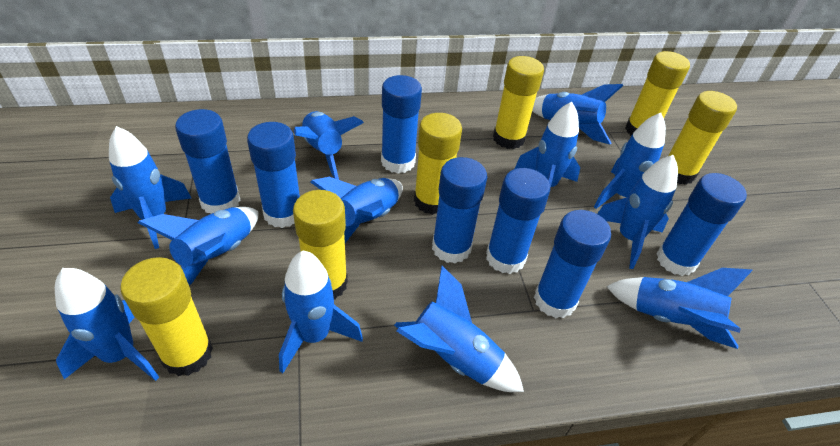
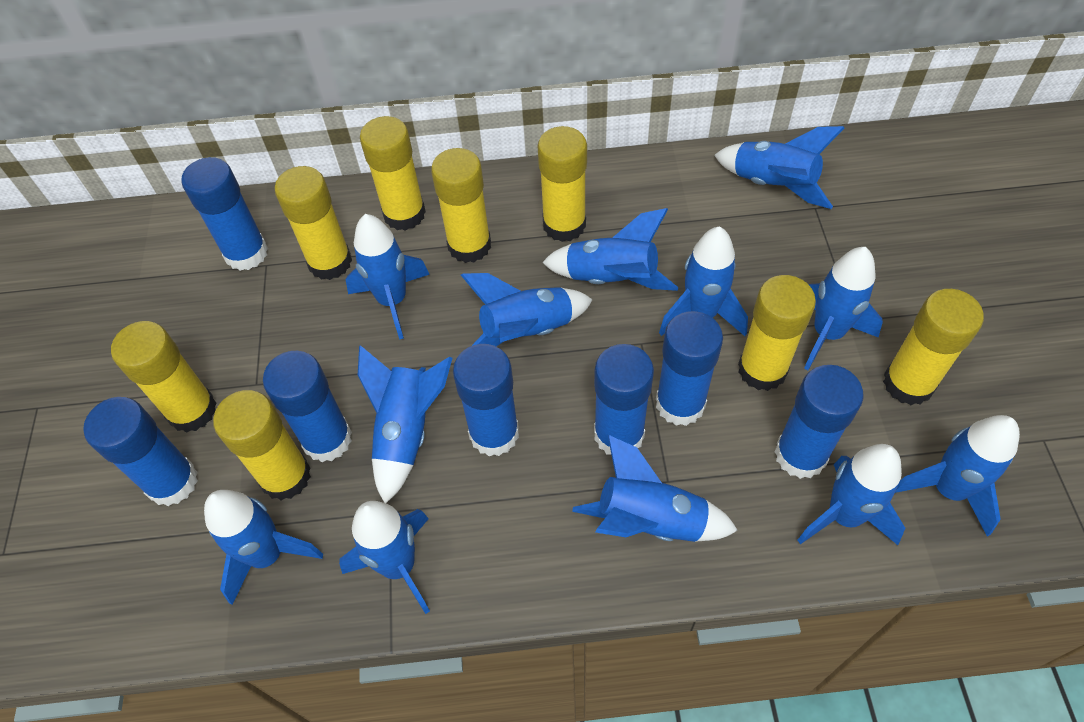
yellow glue stick: 6 -> 8

